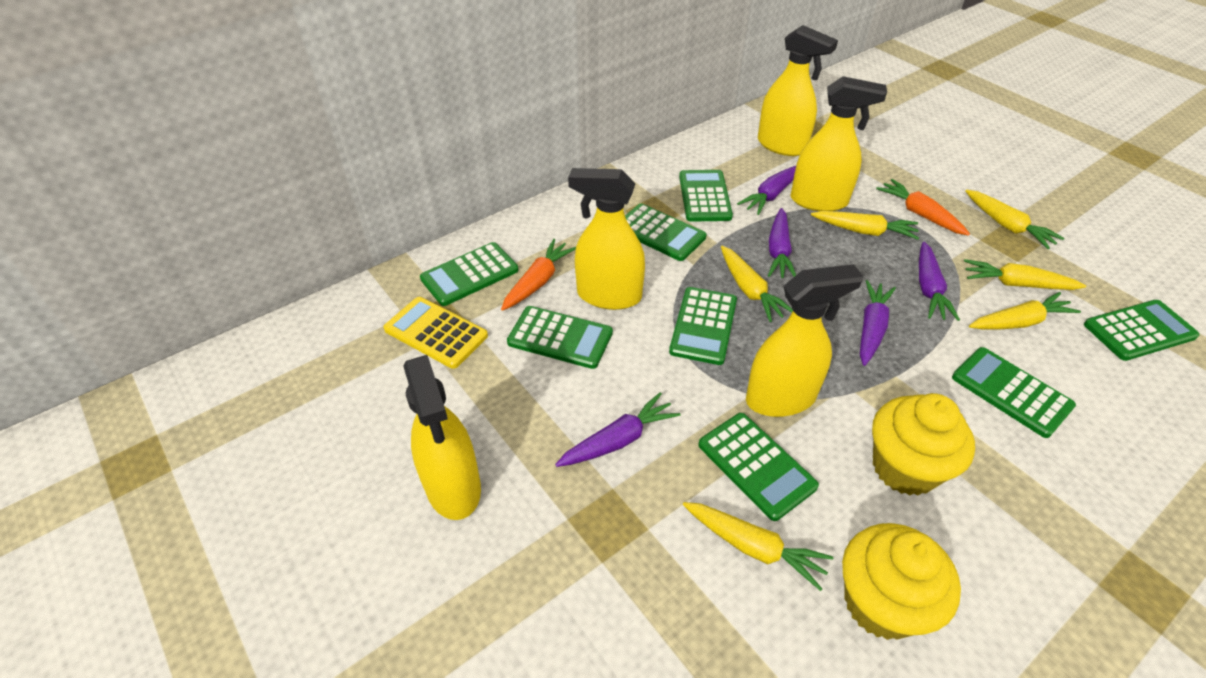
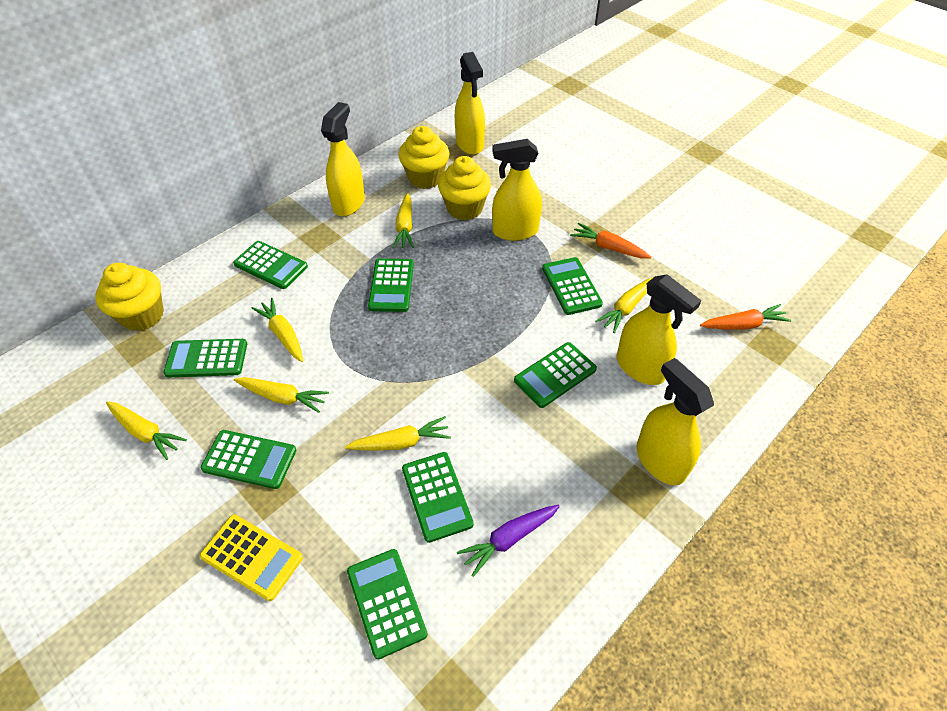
purple carrot: 5 -> 1
yellow cupcake: 2 -> 3

